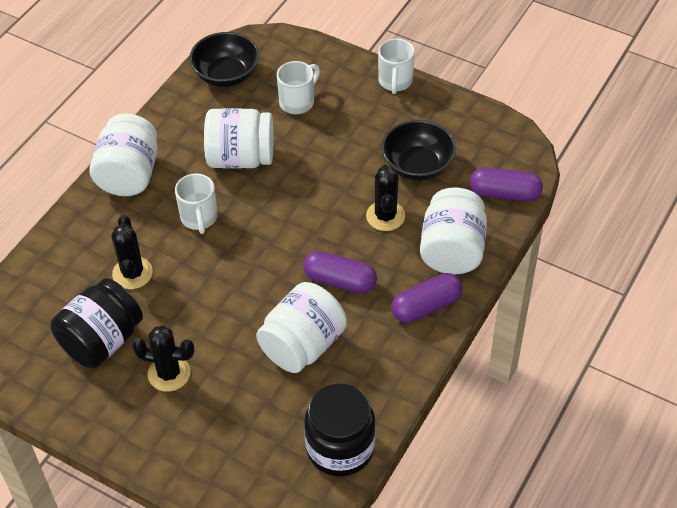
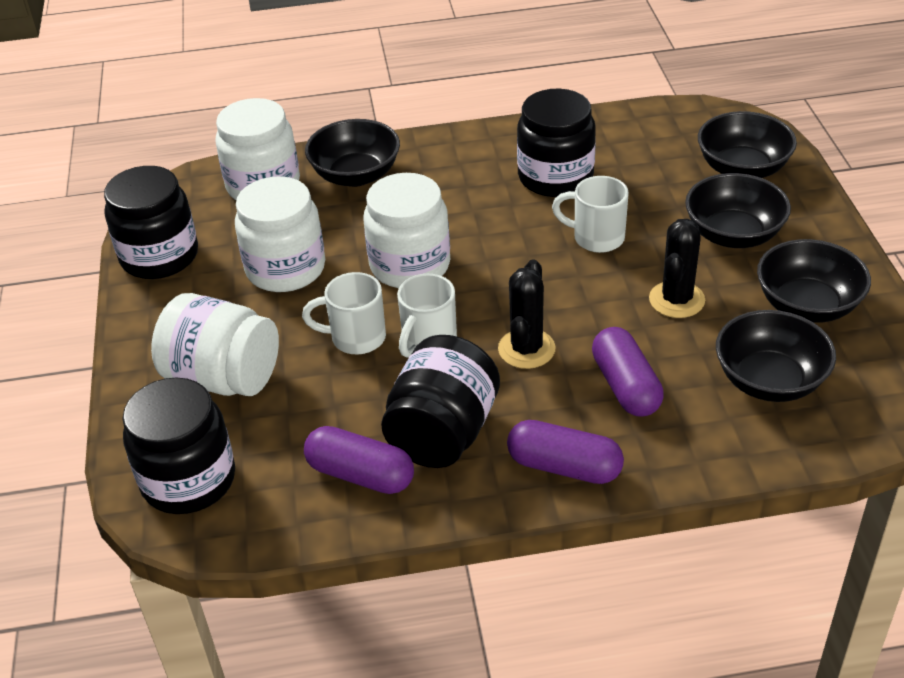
black bowl: 2 -> 5
black cactus: 3 -> 2
black jar: 2 -> 4

